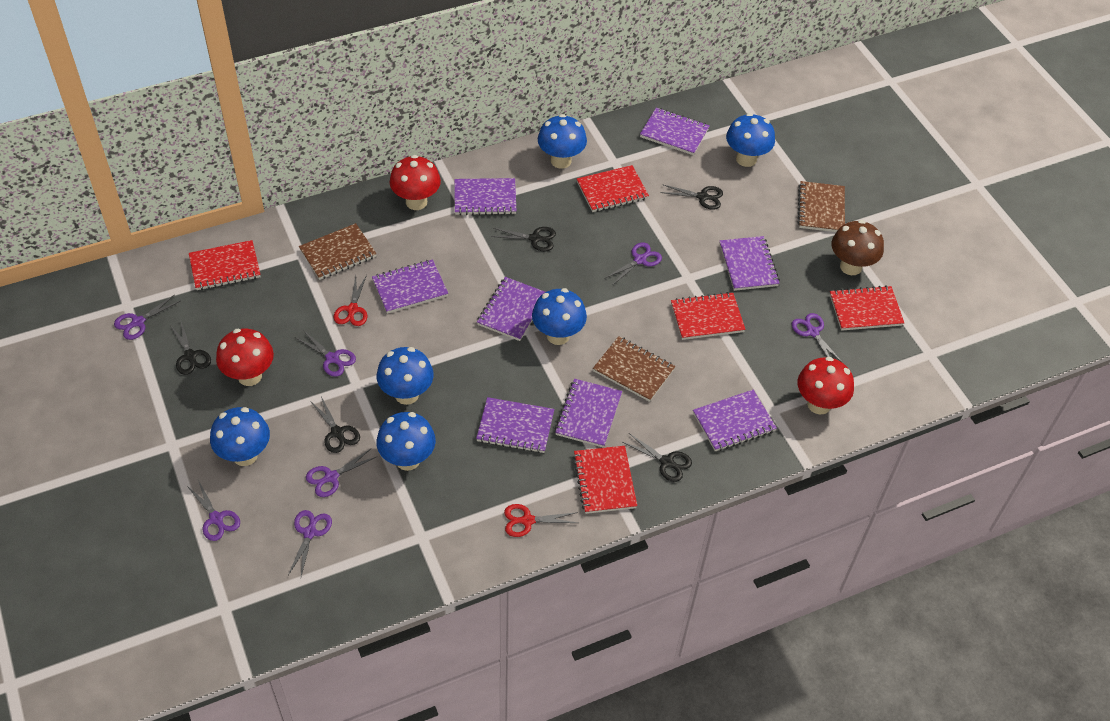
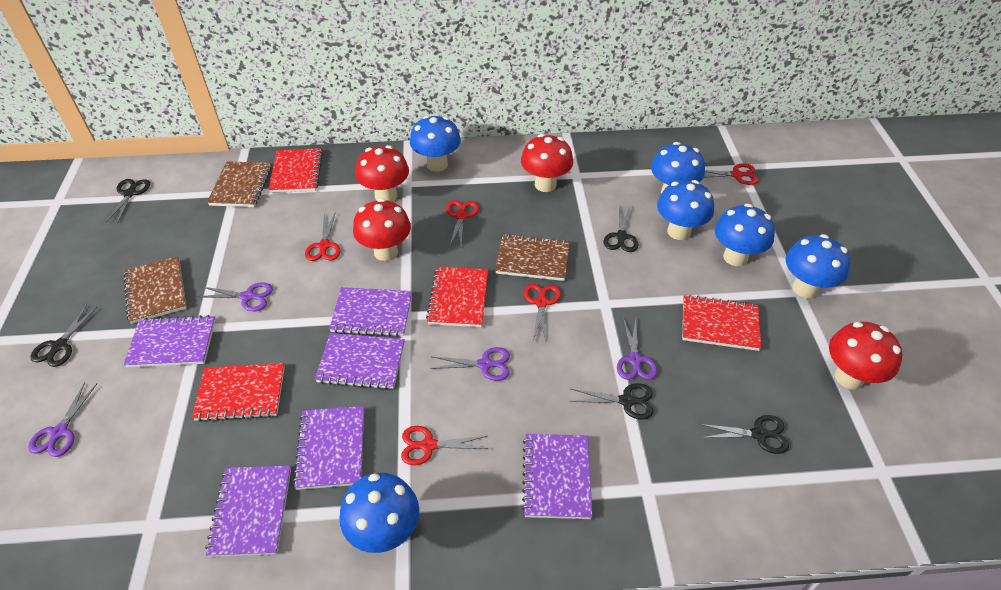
brown mushroom: 1 -> 0
purple notebook: 8 -> 6
purple scissors: 7 -> 4
red mushroom: 3 -> 4
red notebook: 5 -> 4
red scissors: 2 -> 5

